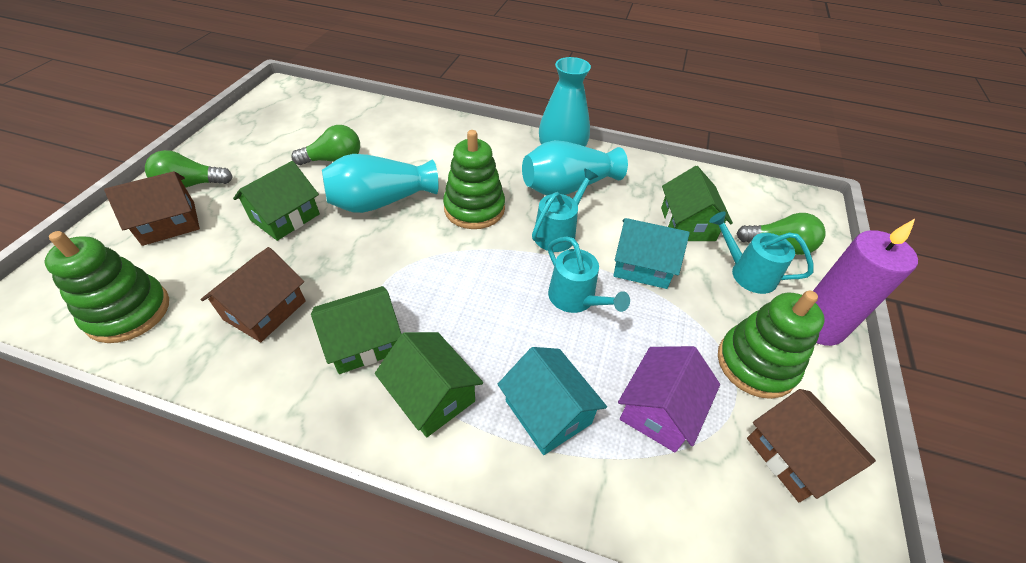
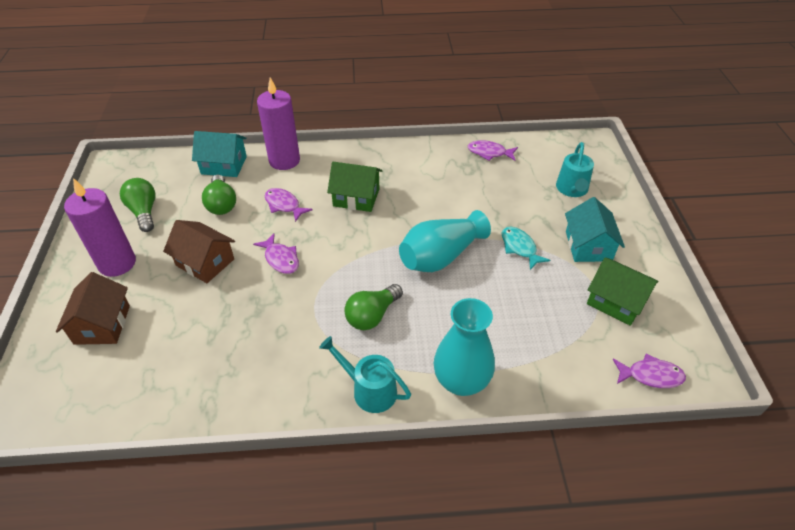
brown house: 3 -> 2
green house: 4 -> 2
green stacking toy: 3 -> 0
purple candle: 1 -> 2
purple fish: 0 -> 4
purple house: 1 -> 0
turquoise fish: 0 -> 1
turquoise vase: 3 -> 2
turquoise watering can: 3 -> 2

